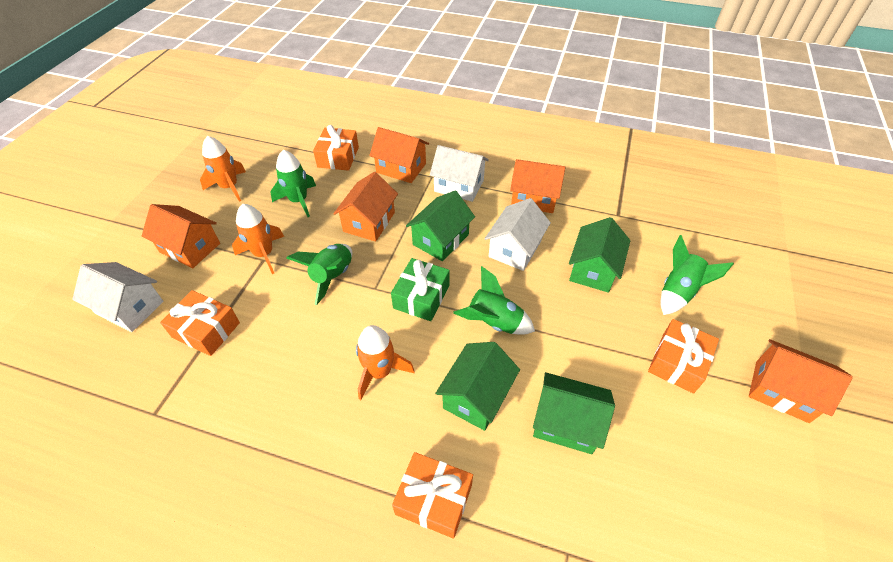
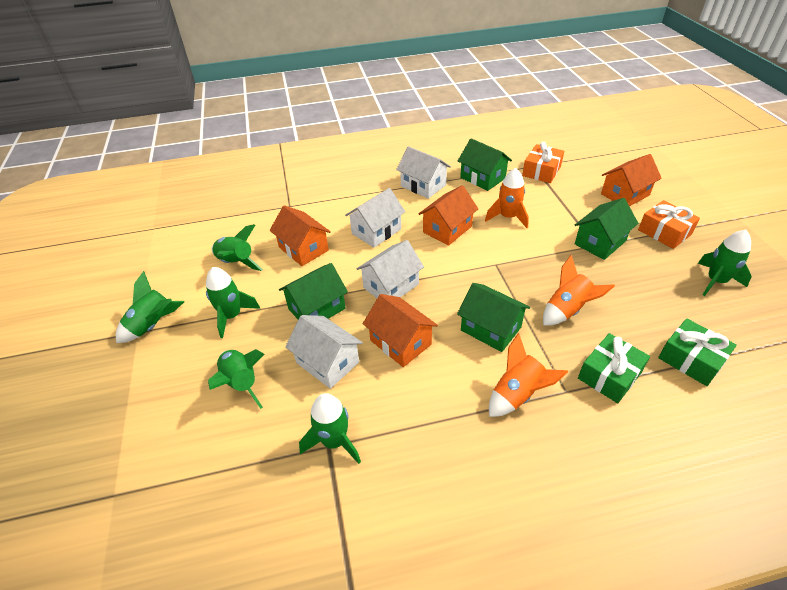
green gift: 1 -> 2
green rocket: 4 -> 6
orange gift: 4 -> 2
orange house: 5 -> 4
white house: 3 -> 4

